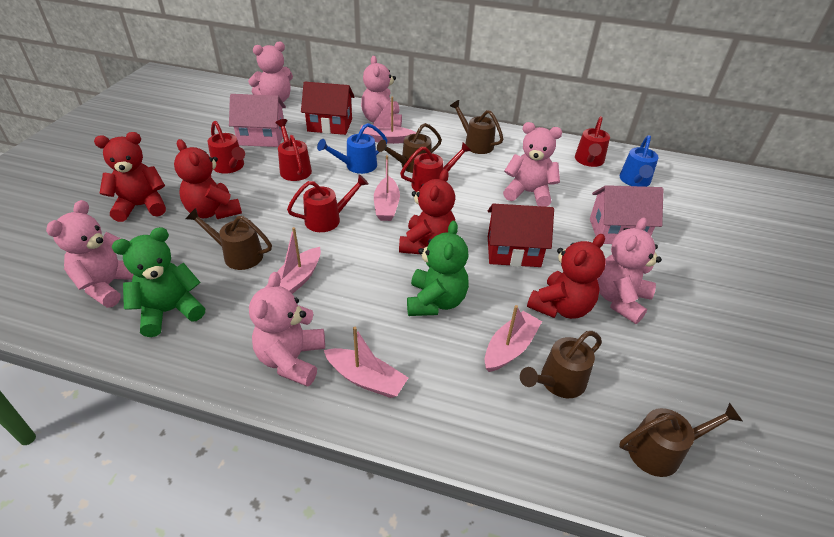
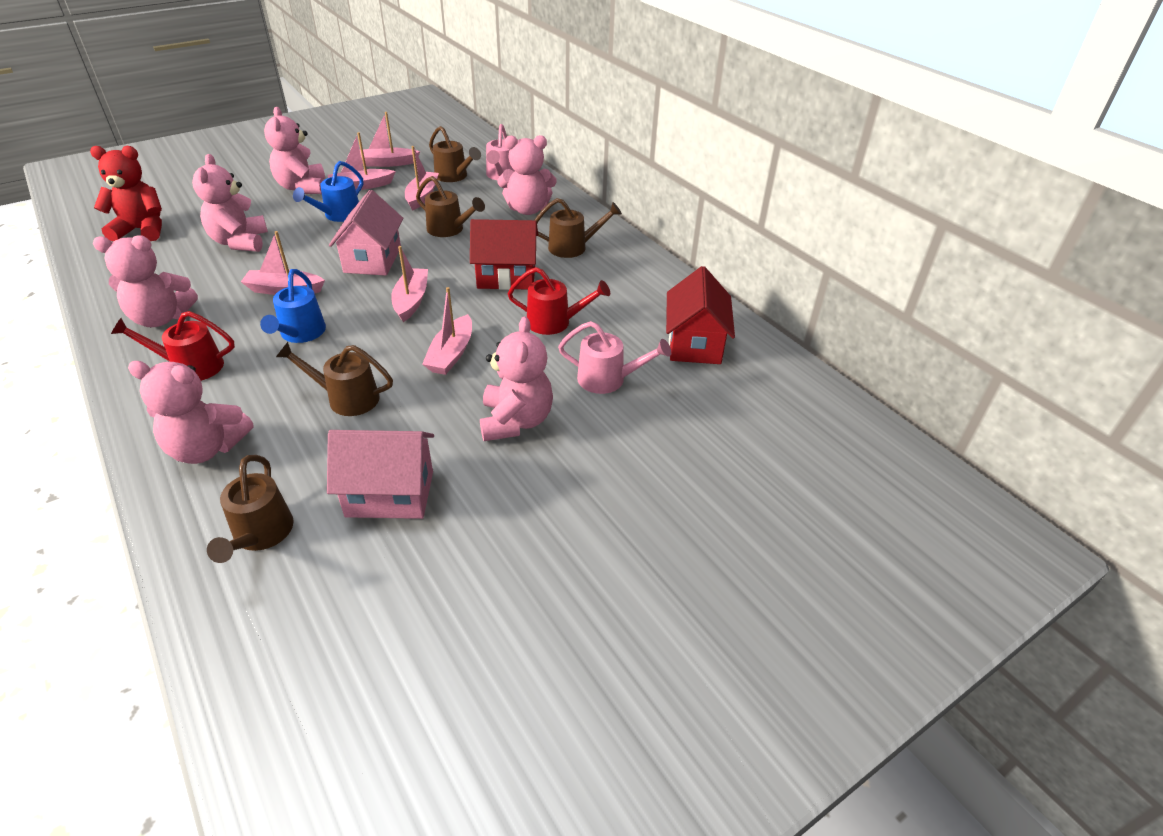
green teddy bear: 2 -> 0
pink boat: 5 -> 6
pink watering can: 0 -> 2
red teddy bear: 4 -> 1
red watering can: 5 -> 2

